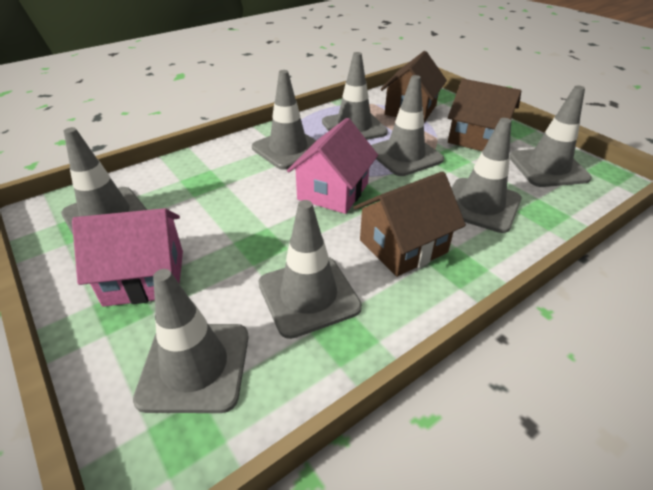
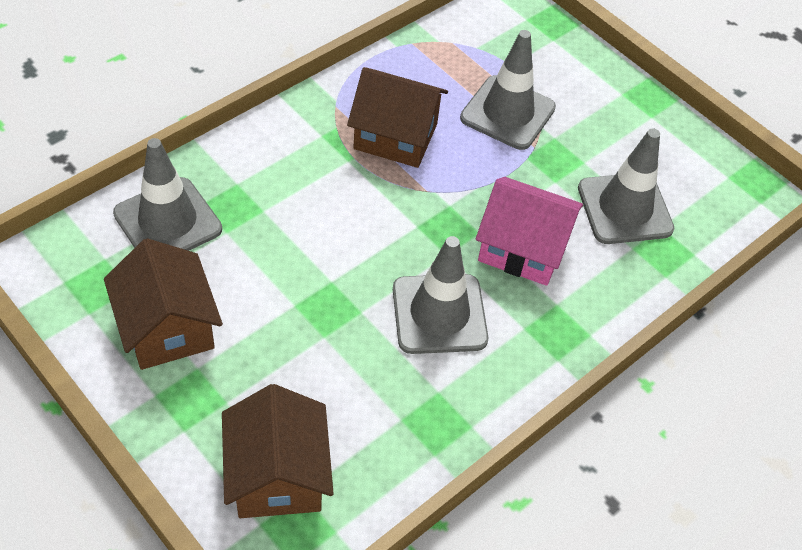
grey traffic cone: 8 -> 4
pink house: 2 -> 1

